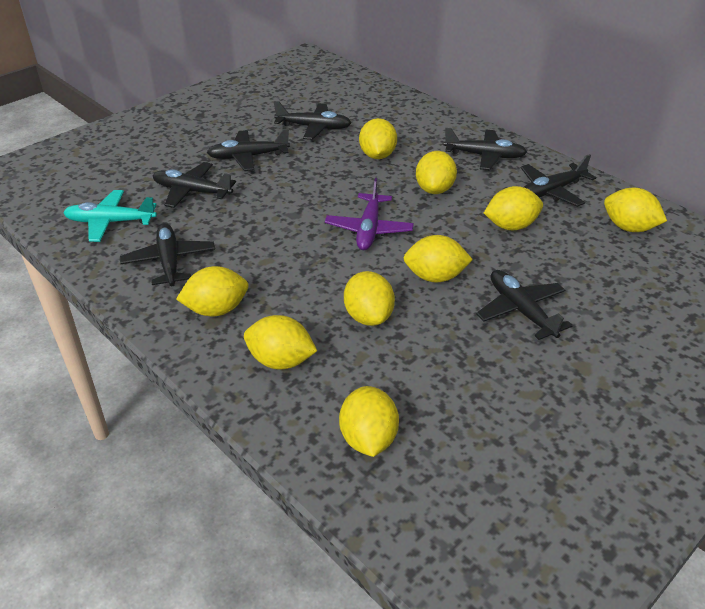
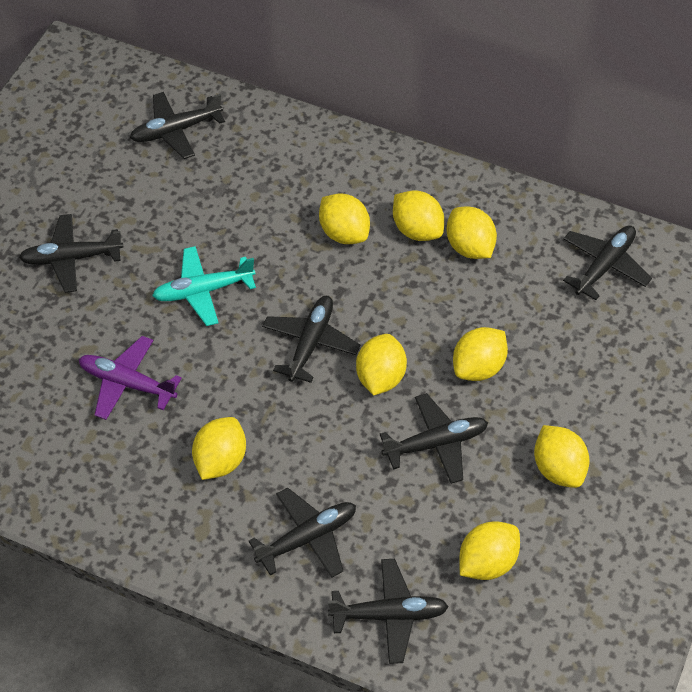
yellow lemon: 9 -> 8

